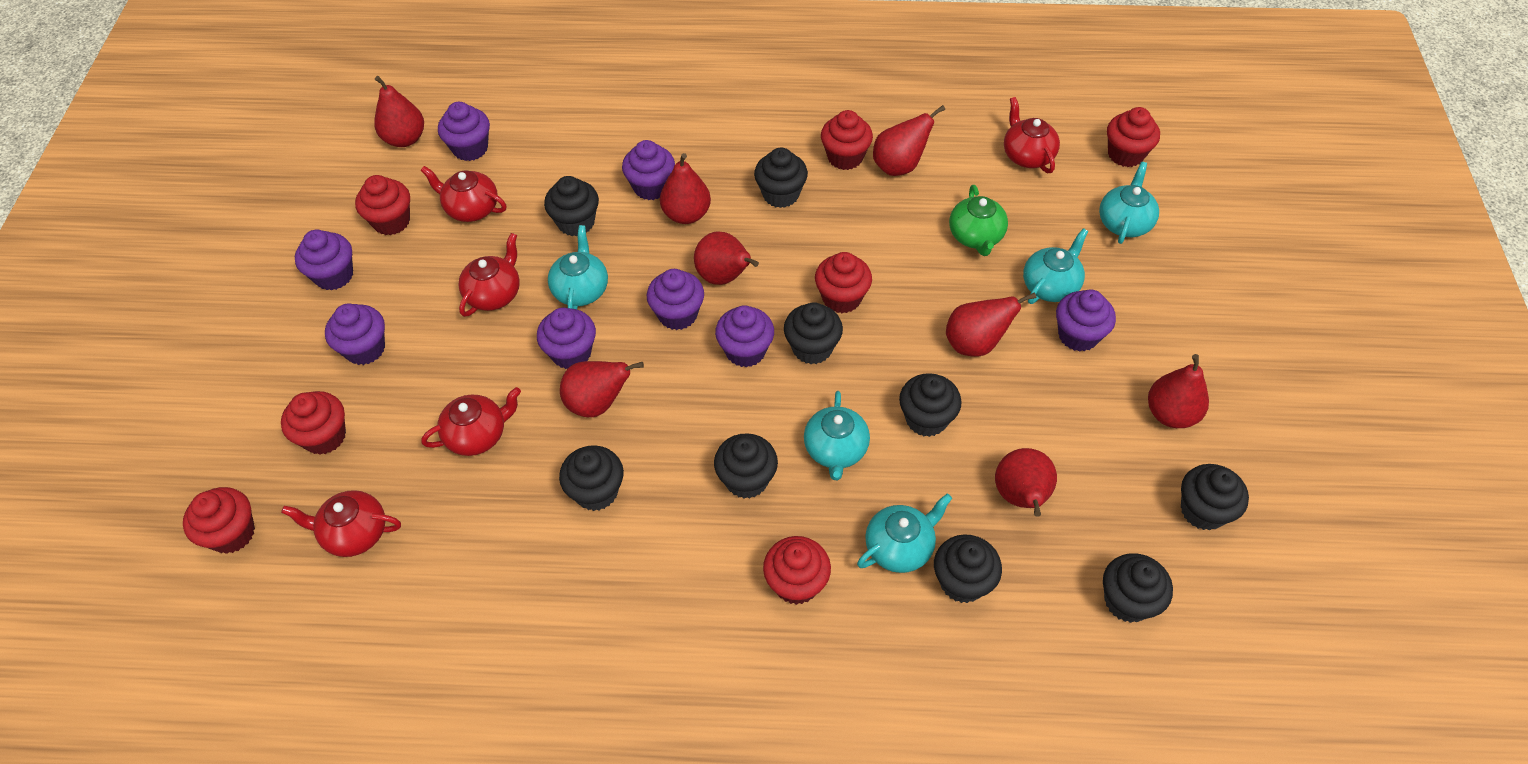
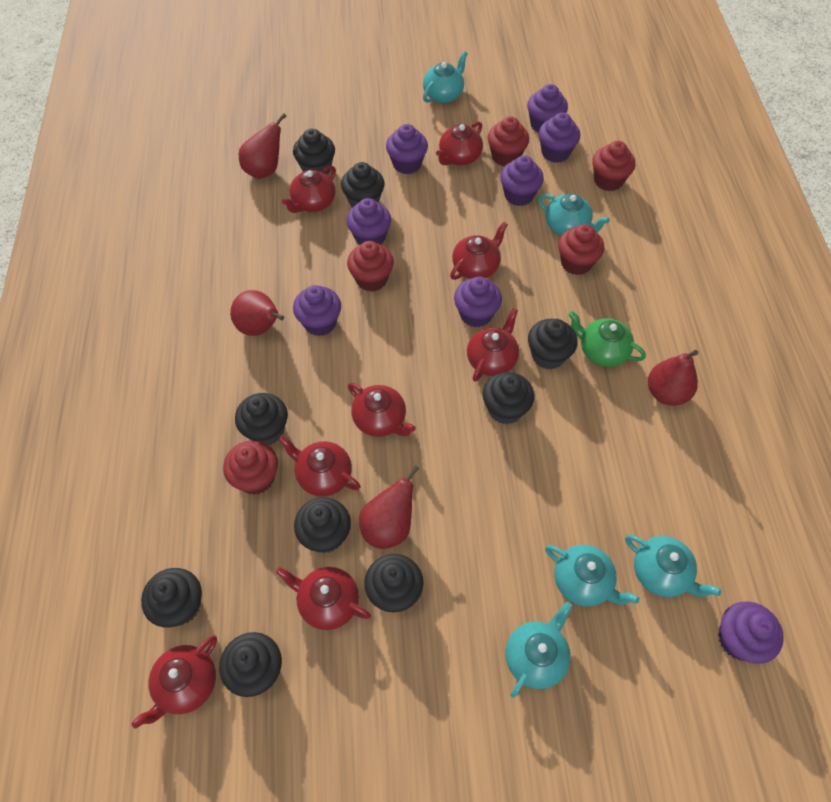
red cupcake: 7 -> 5
red pear: 8 -> 4
red teapot: 5 -> 8

